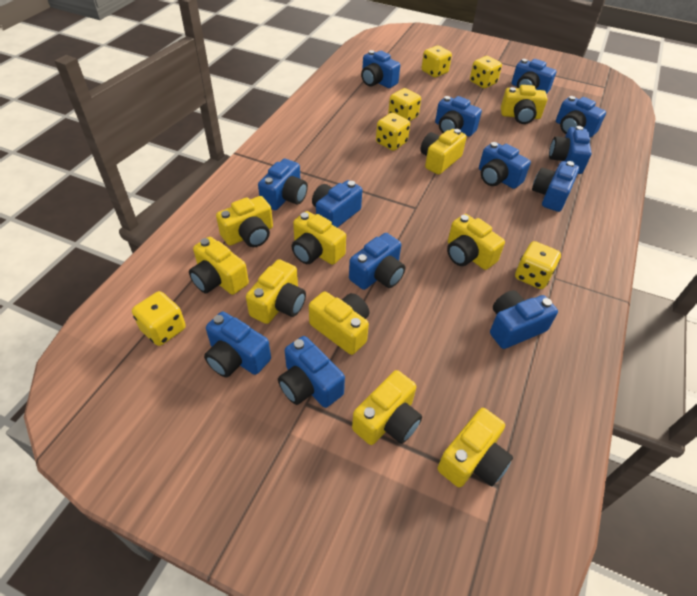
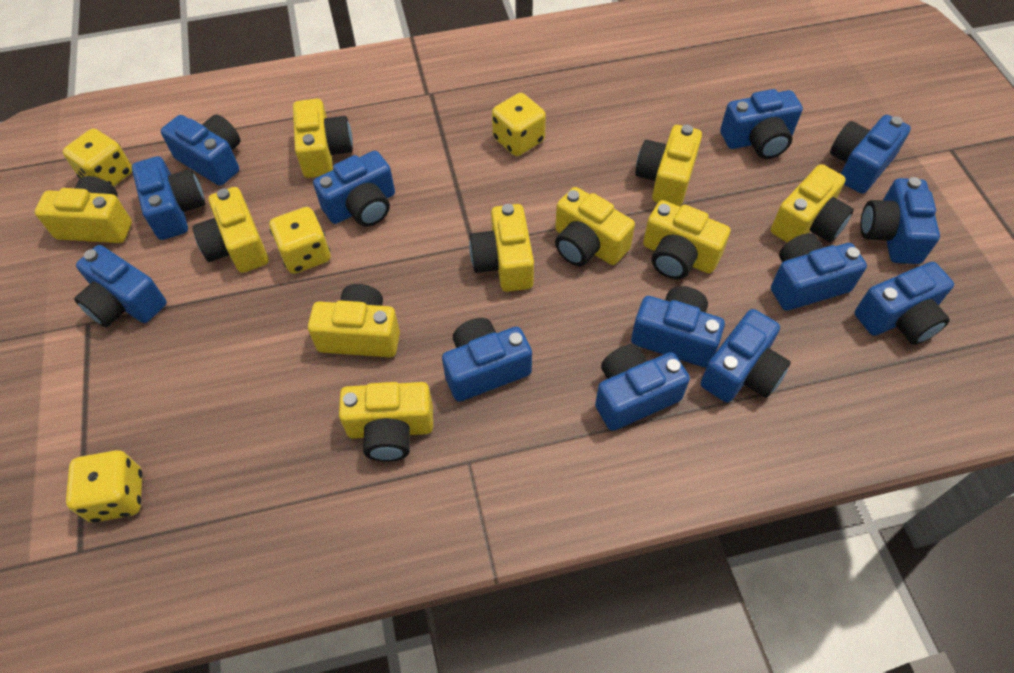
yellow dice: 6 -> 4

